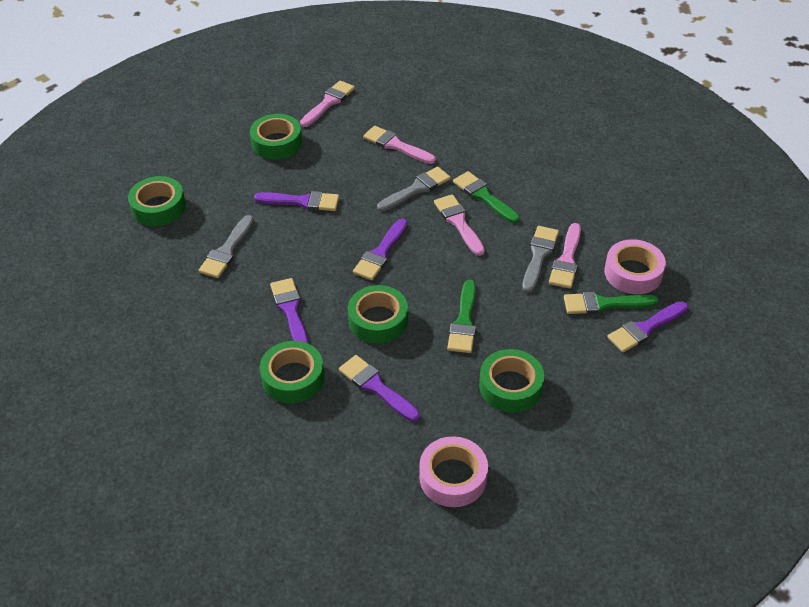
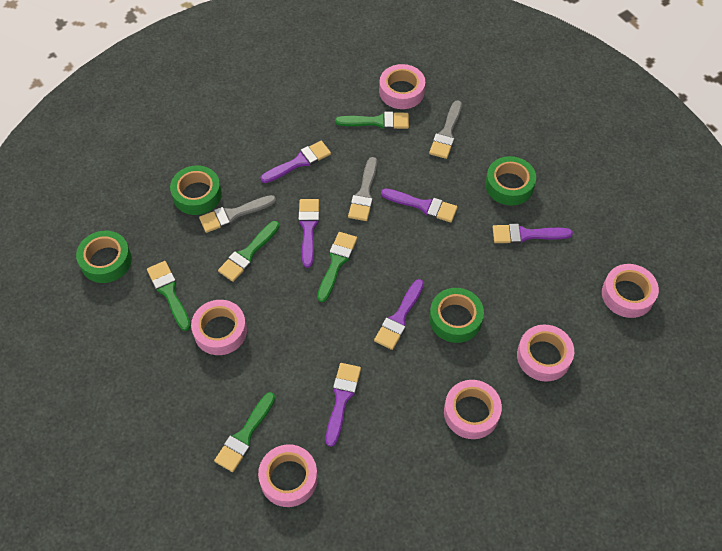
green brush: 3 -> 5
green tape: 5 -> 4
pink brush: 4 -> 0
pink tape: 2 -> 6
purple brush: 5 -> 6

